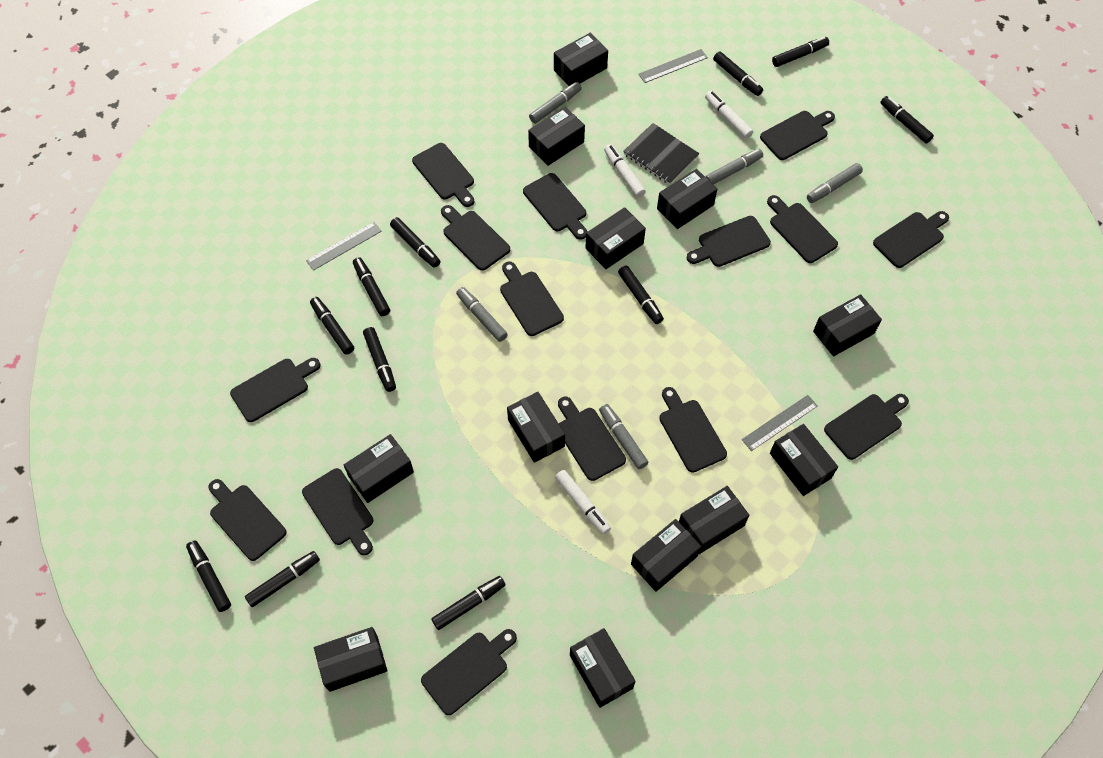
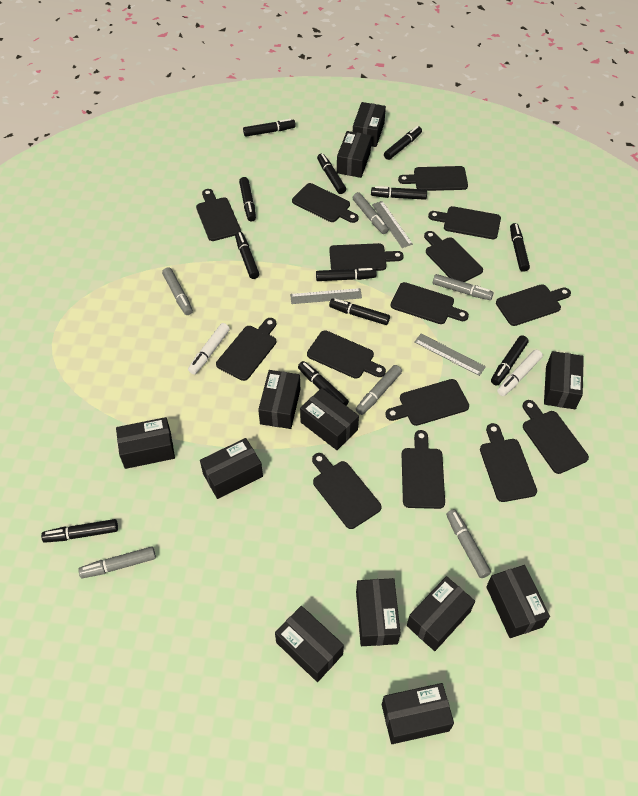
black marker: 11 -> 12
black notebook: 1 -> 0
grey marker: 5 -> 6
white marker: 3 -> 2

